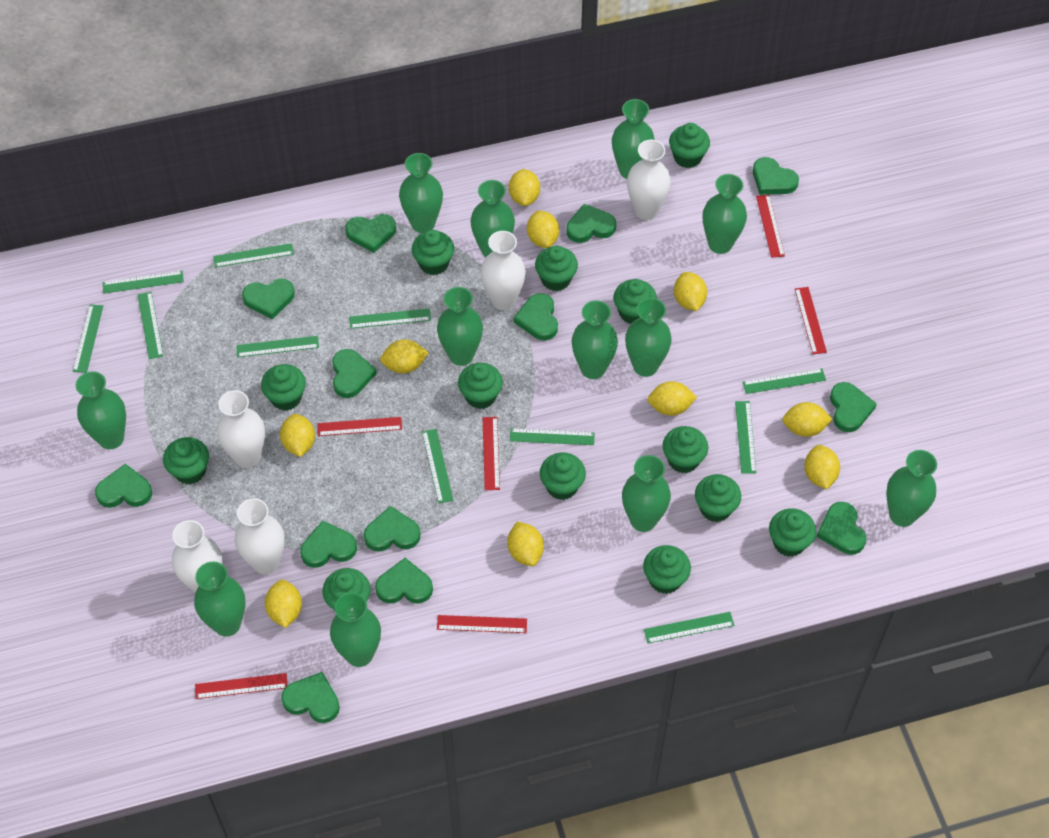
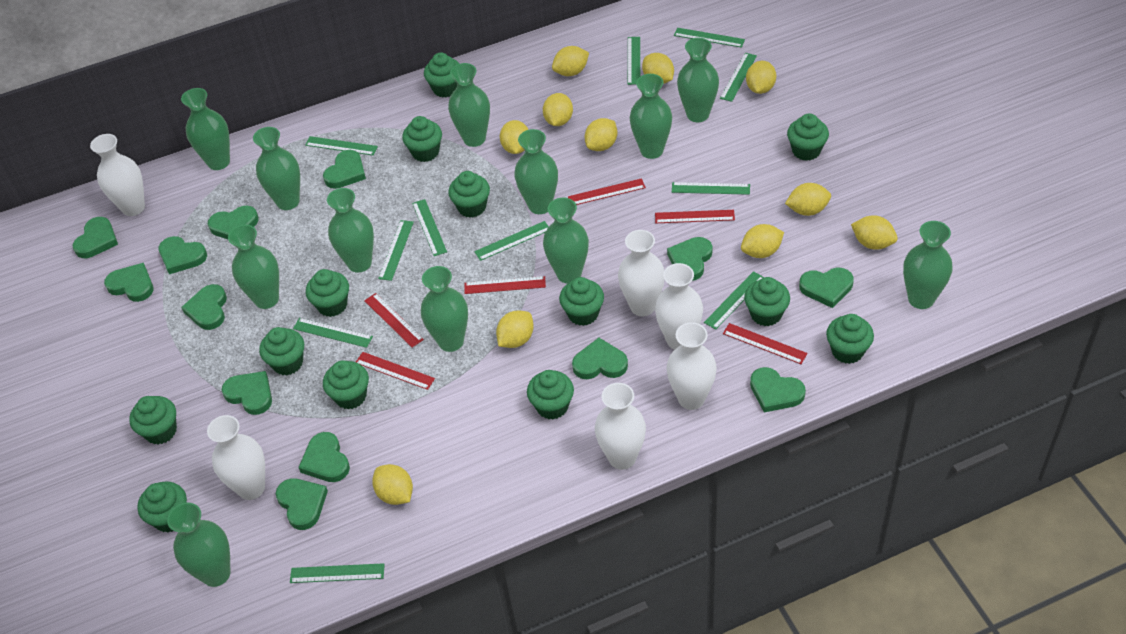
white vase: 5 -> 6
yellow lemon: 10 -> 11

